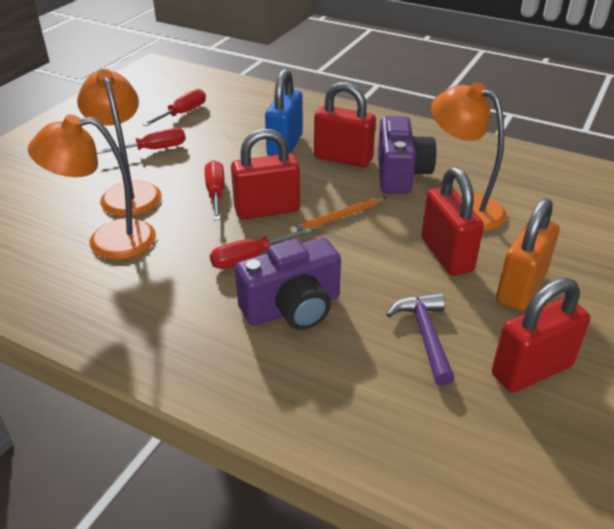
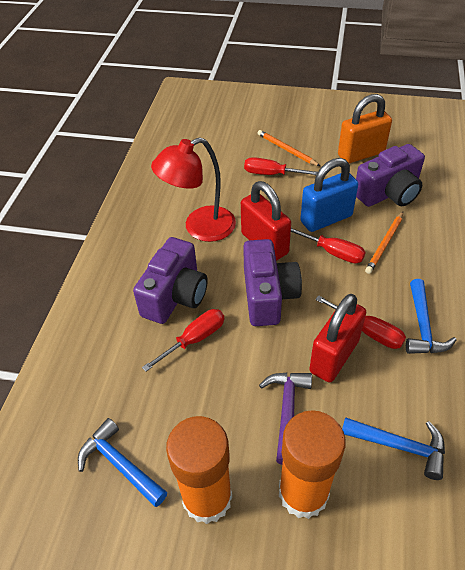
blue hammer: 0 -> 3
orange glue stick: 0 -> 2
orange lamp: 3 -> 0
orange pencil: 1 -> 2
purple camera: 2 -> 3
red lamp: 0 -> 1
red padlock: 4 -> 2

